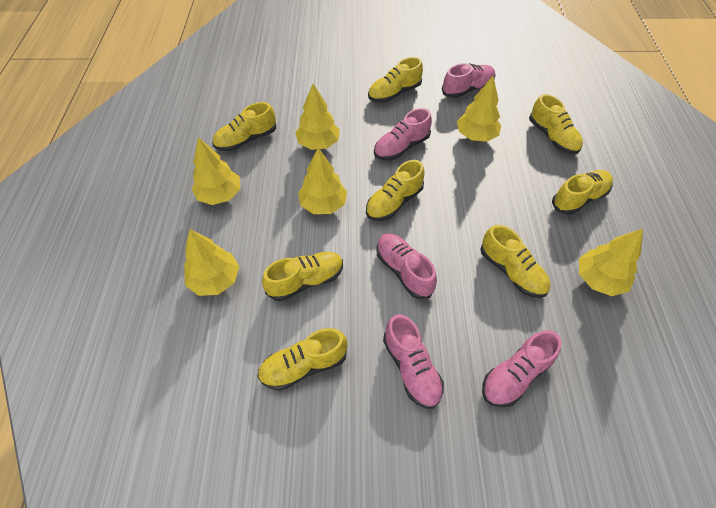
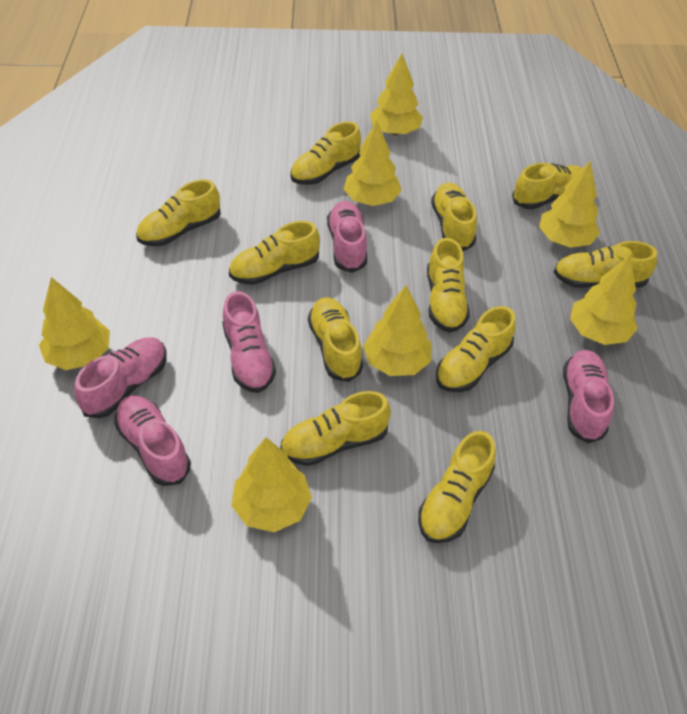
yellow shoe: 8 -> 11
yellow tree: 6 -> 7

